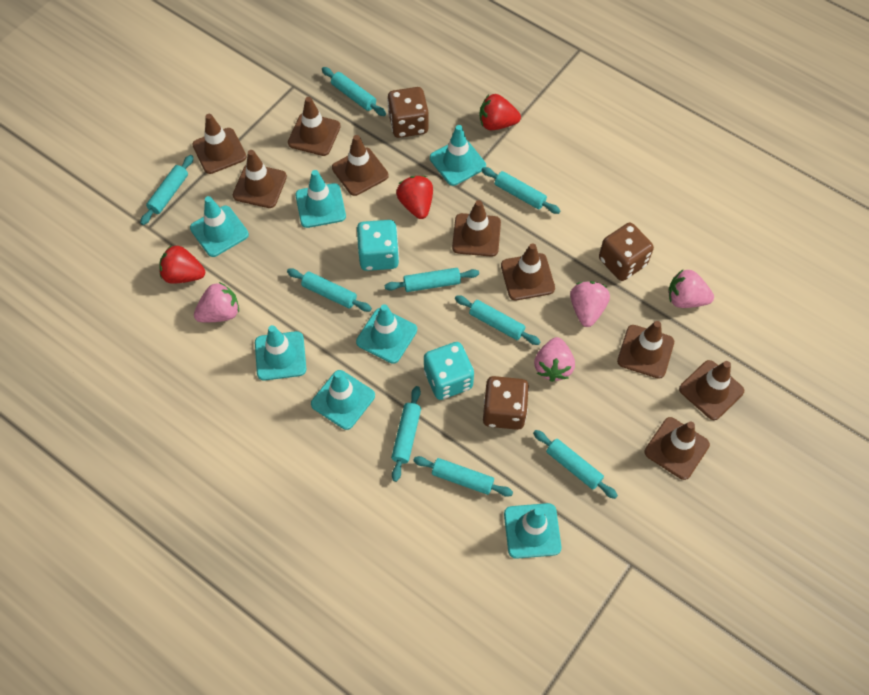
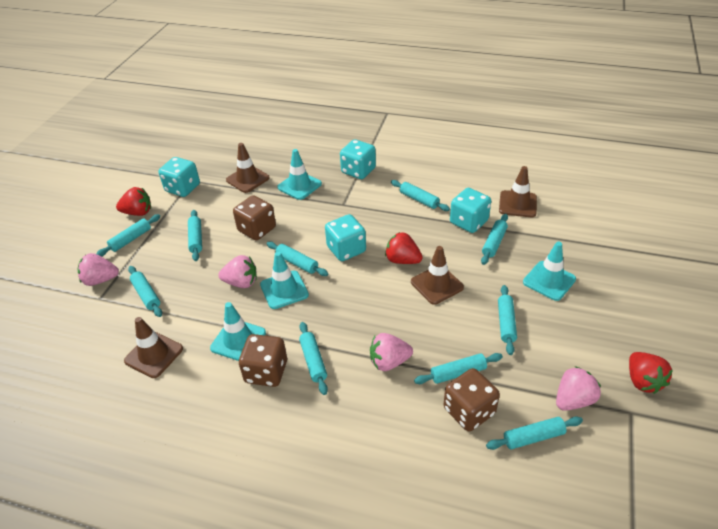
brown traffic cone: 9 -> 4
turquoise dice: 2 -> 4
turquoise rolling pin: 9 -> 10
turquoise traffic cone: 7 -> 4

